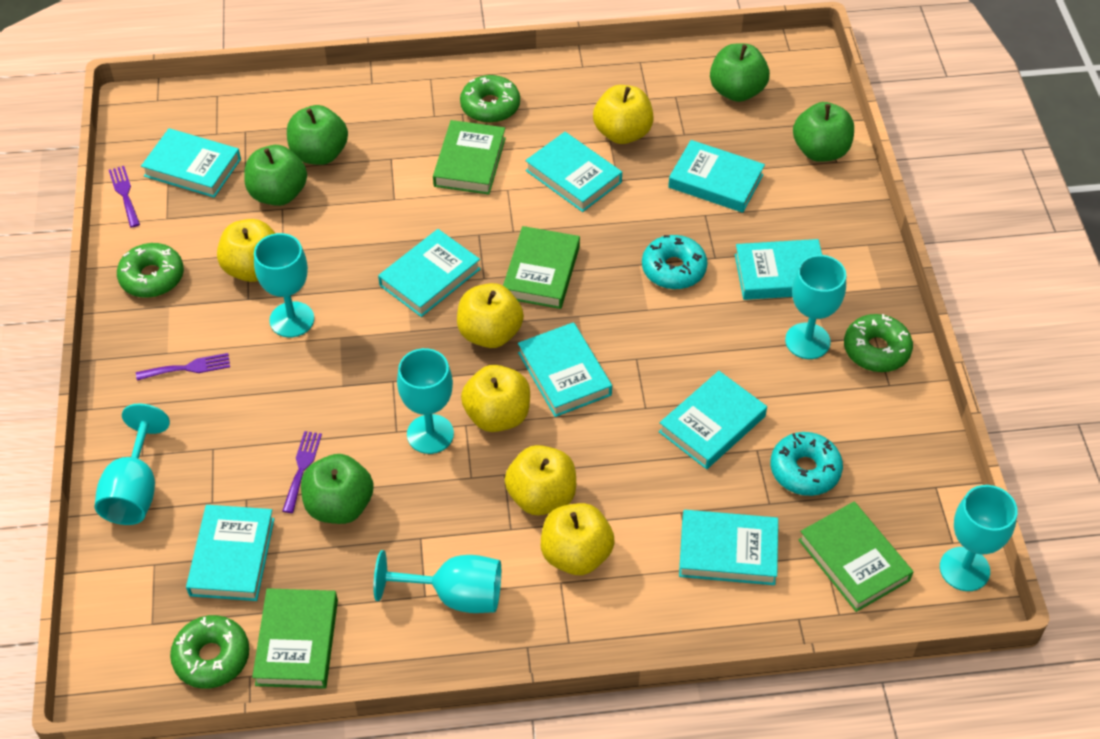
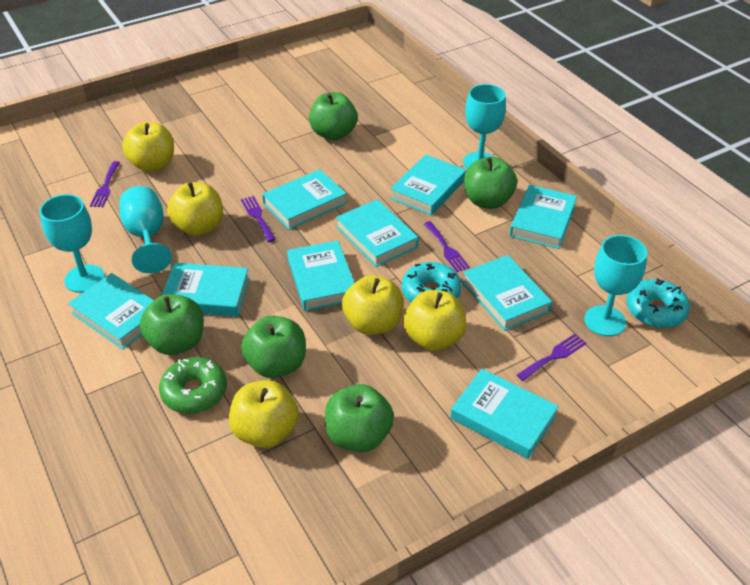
green book: 4 -> 0
green donut: 4 -> 1
purple fork: 3 -> 4
turquoise goblet: 6 -> 4
yellow apple: 6 -> 5

